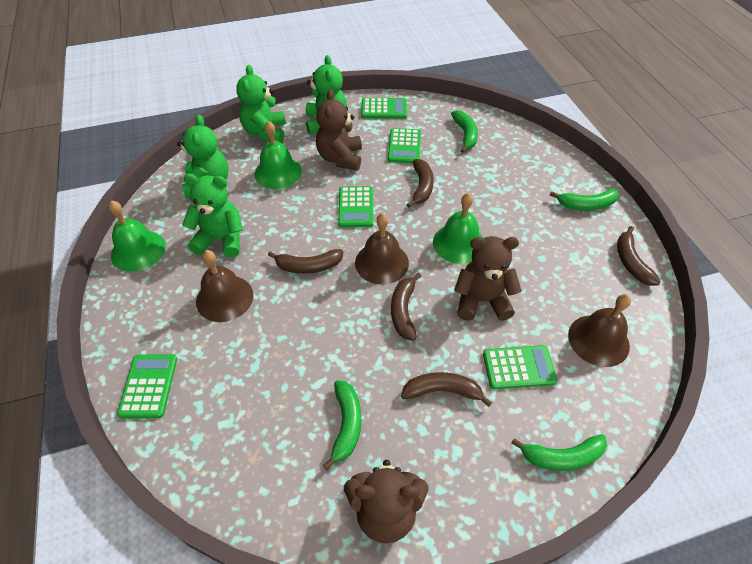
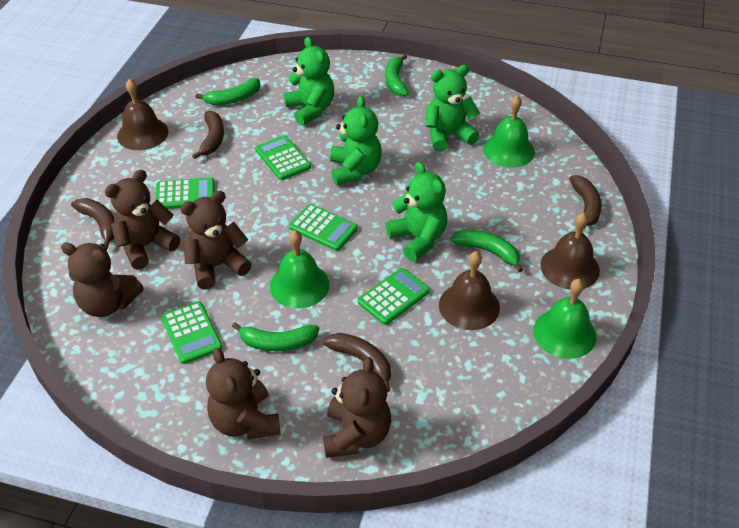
brown banana: 5 -> 4
brown teddy bear: 3 -> 5

